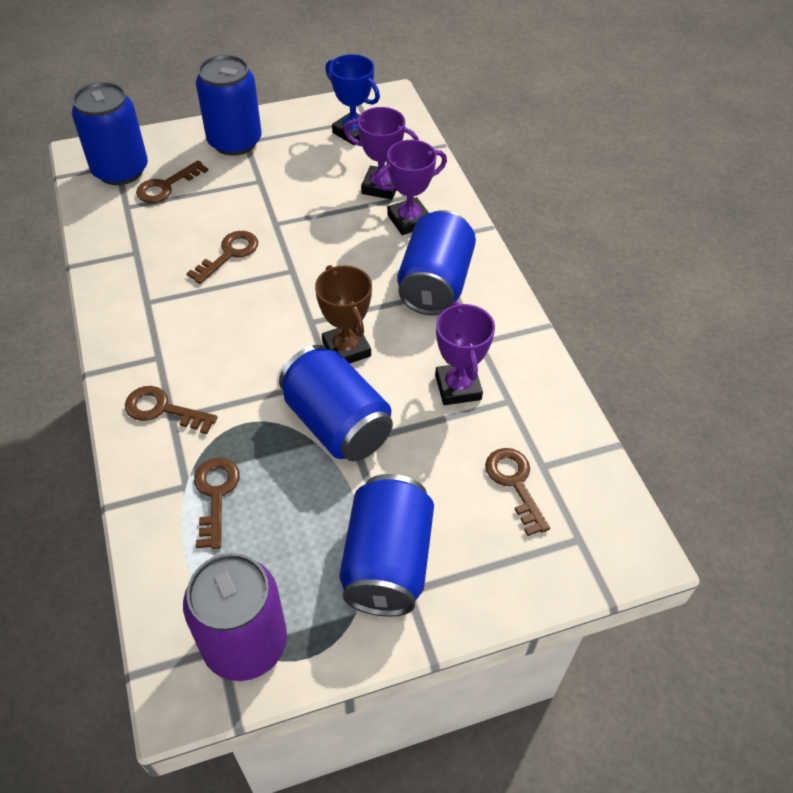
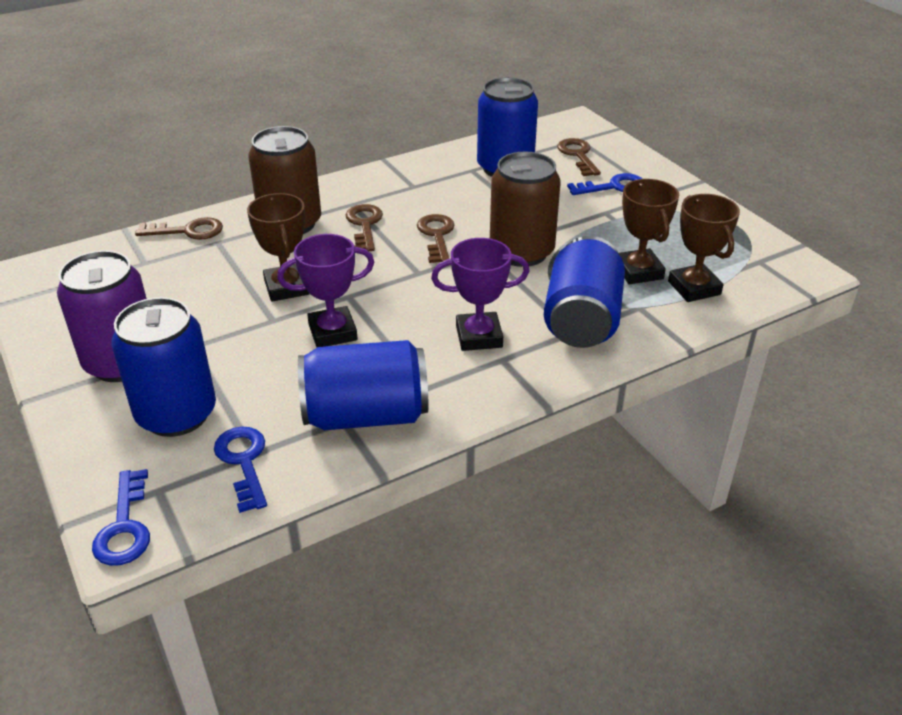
blue can: 5 -> 4
blue key: 0 -> 3
blue trophy: 1 -> 0
brown can: 0 -> 2
brown key: 5 -> 4
brown trophy: 1 -> 3
purple trophy: 3 -> 2

